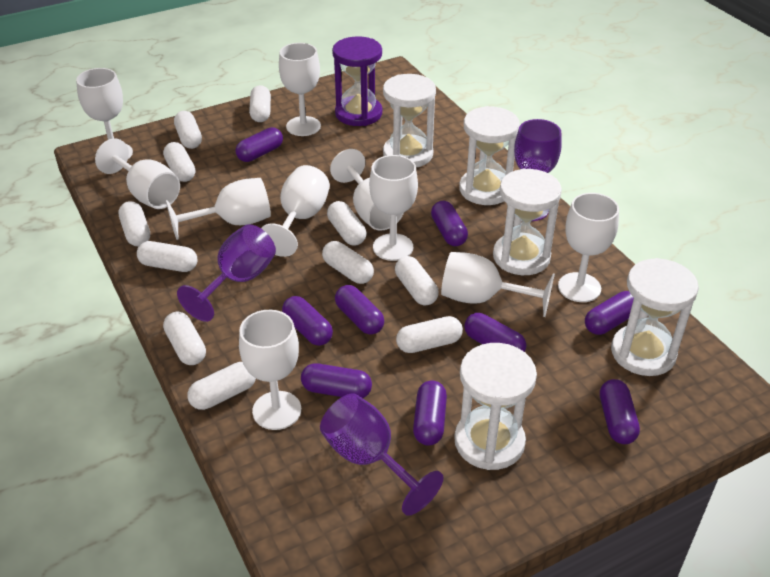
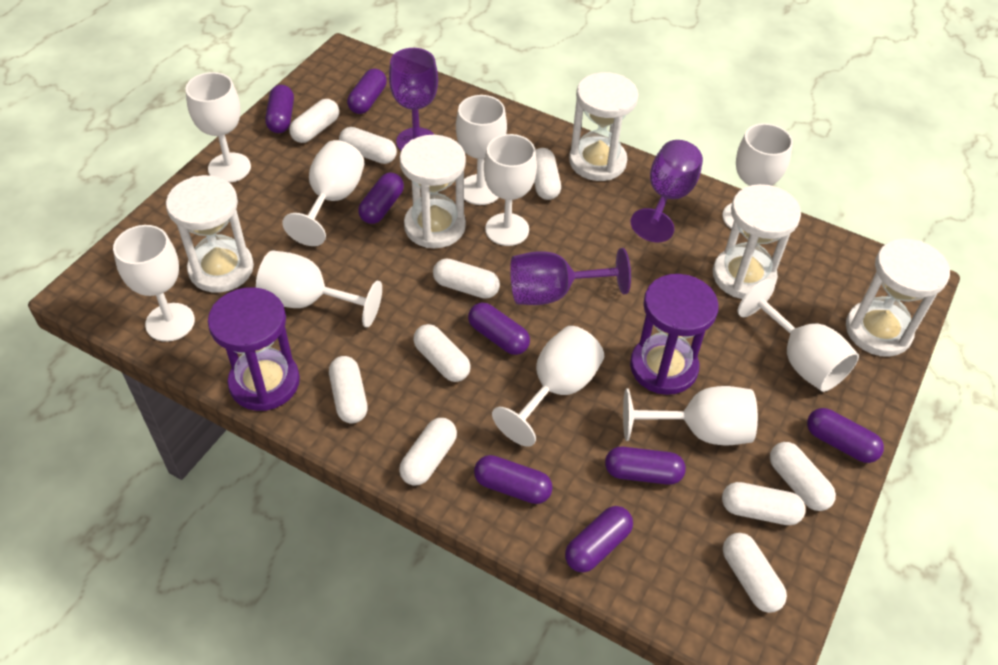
purple capsule: 9 -> 8
purple hourglass: 1 -> 2
white capsule: 11 -> 10

